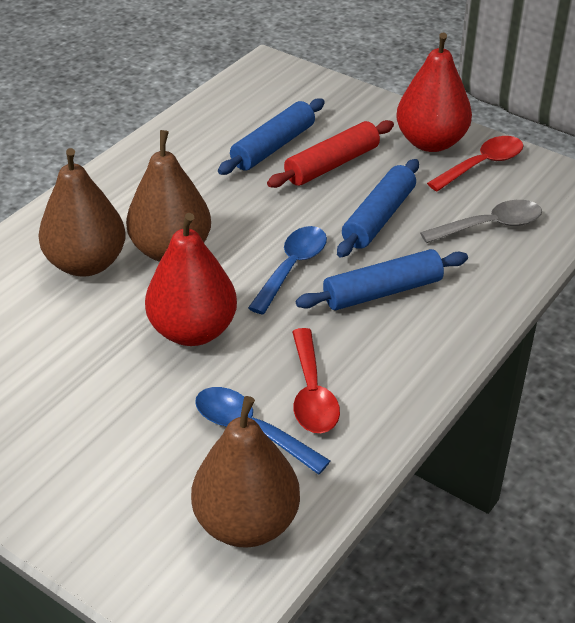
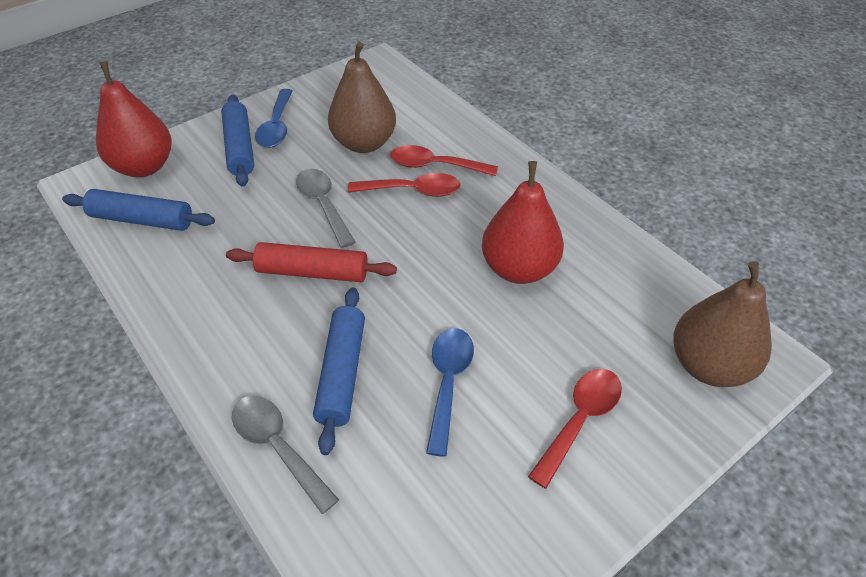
brown pear: 3 -> 2
grey spoon: 1 -> 2
red spoon: 2 -> 3

